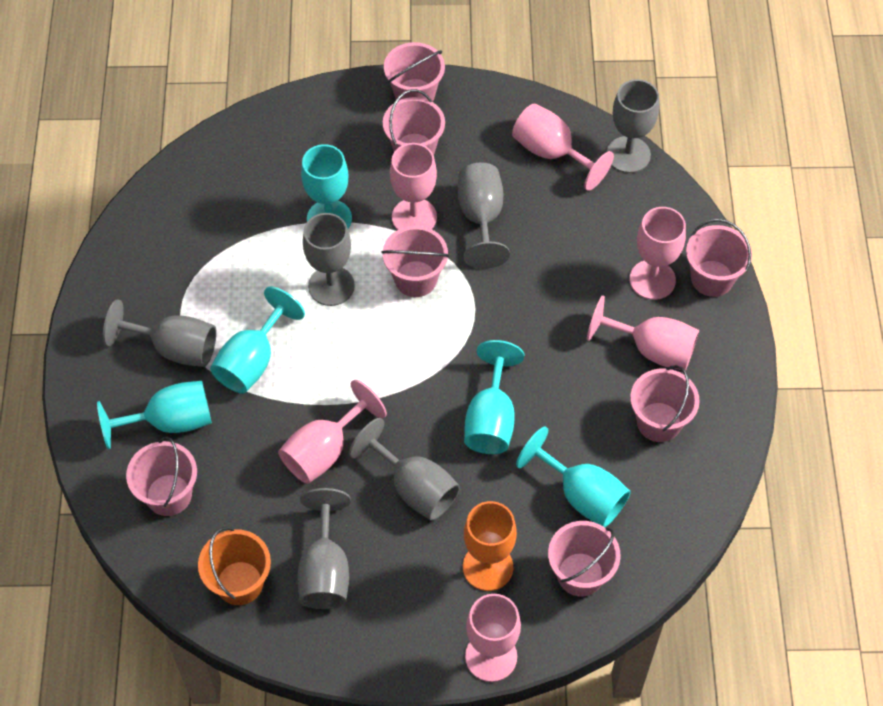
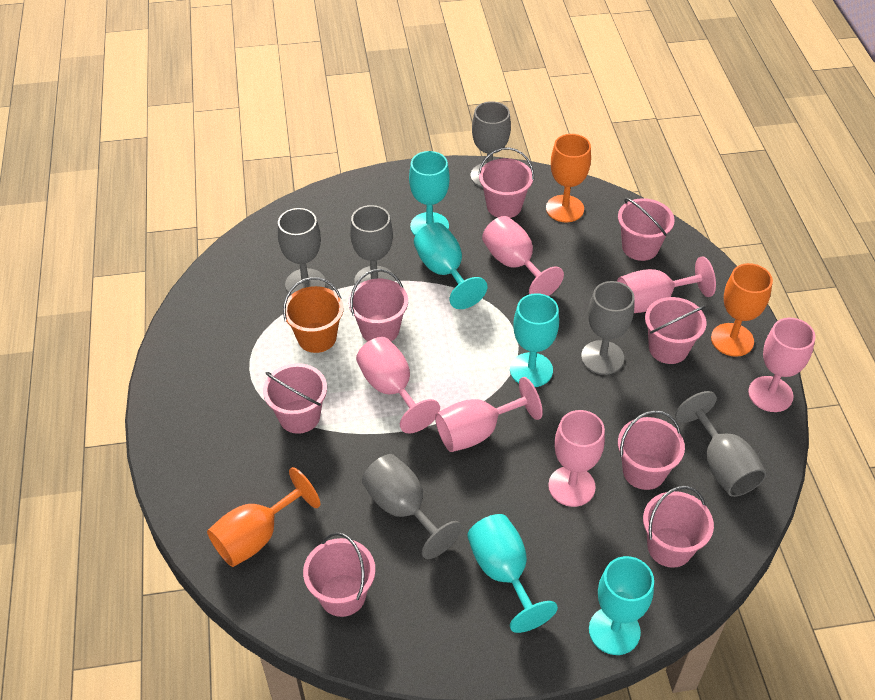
orange goblet: 1 -> 3
pink bucket: 7 -> 8

